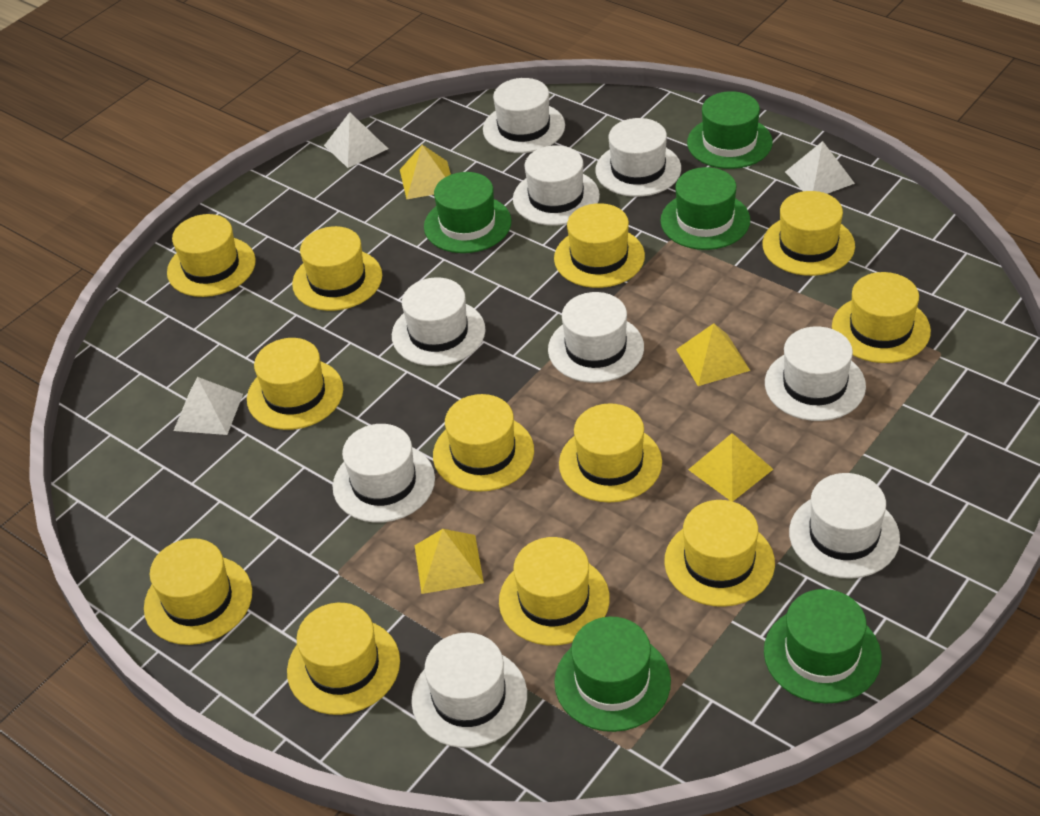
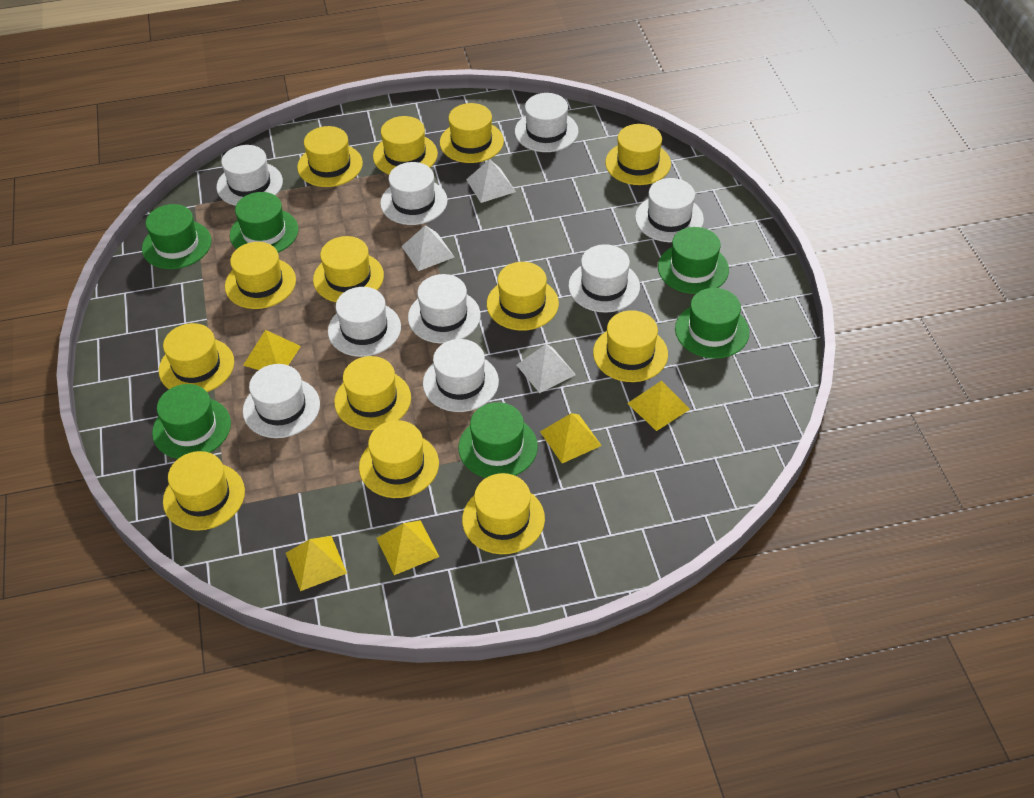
green hat: 5 -> 6
yellow hat: 12 -> 13
yellow pyramid: 4 -> 5

